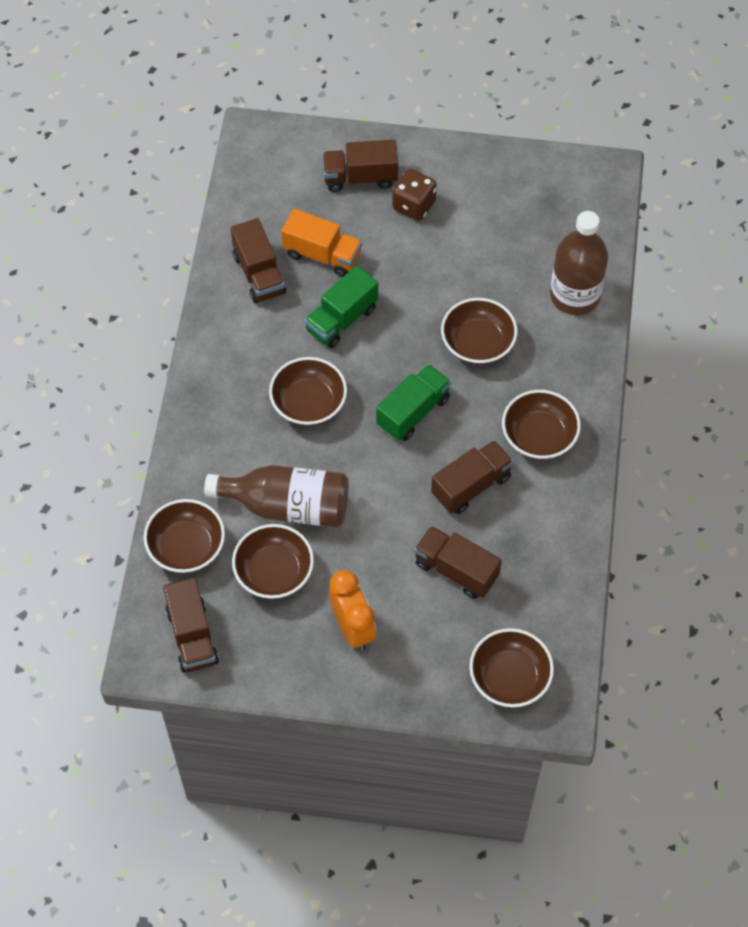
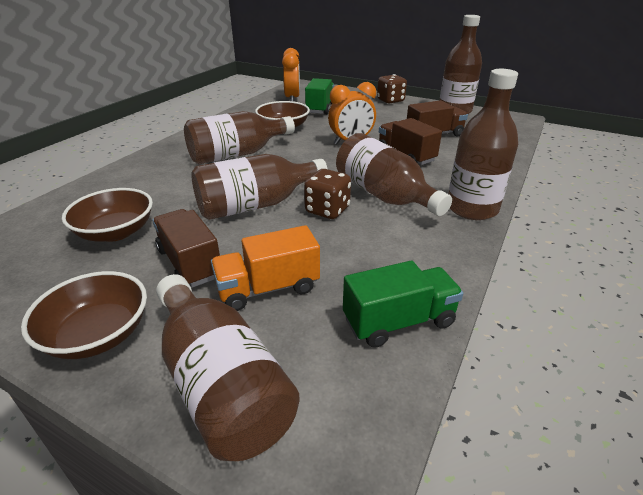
brown bottle: 2 -> 6
brown bowl: 6 -> 3
brown dice: 1 -> 2
brown truck: 5 -> 3
orange clock: 1 -> 2

